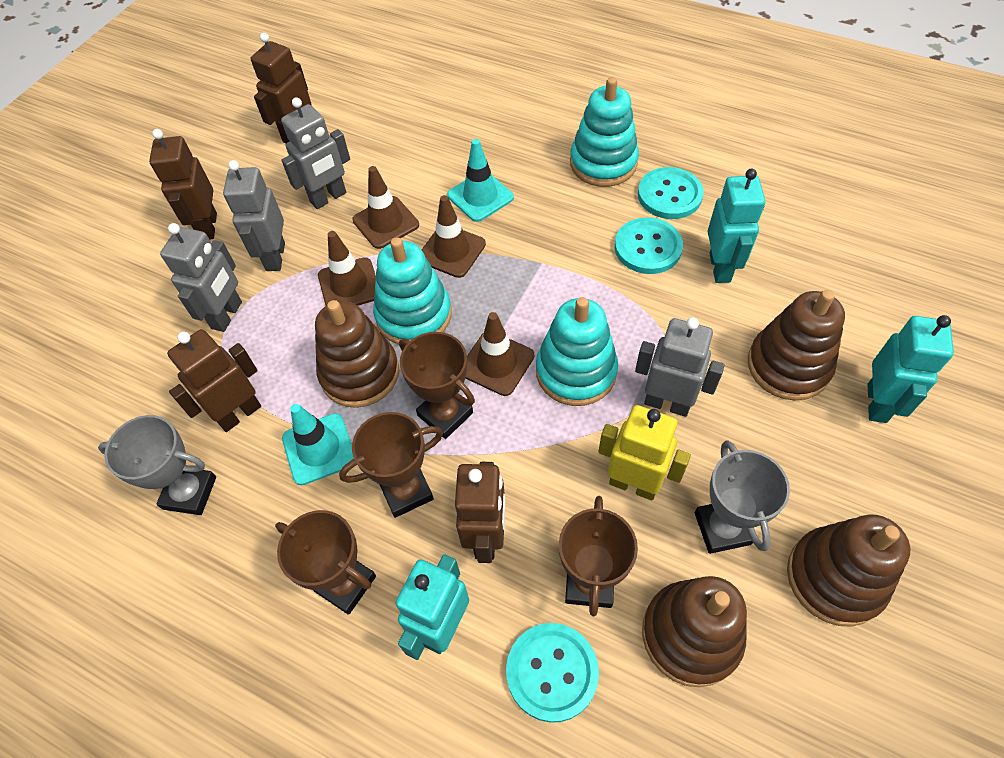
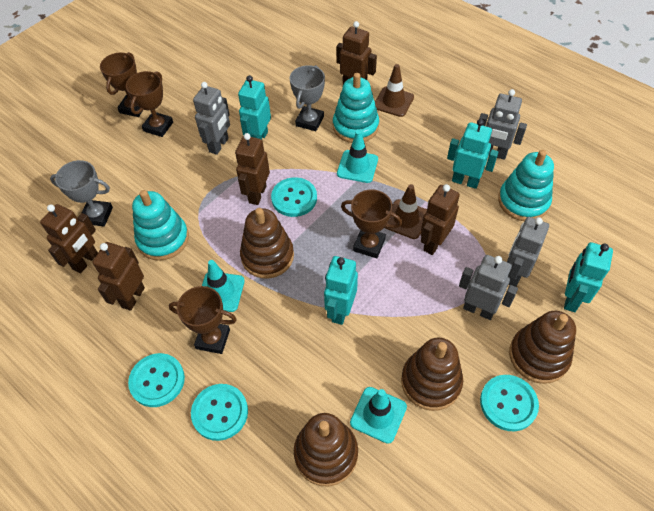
brown robot: 4 -> 5
brown traffic cone: 4 -> 2
turquoise button: 3 -> 4
turquoise robot: 3 -> 4
turquoise traffic cone: 2 -> 3
yellow robot: 1 -> 0

